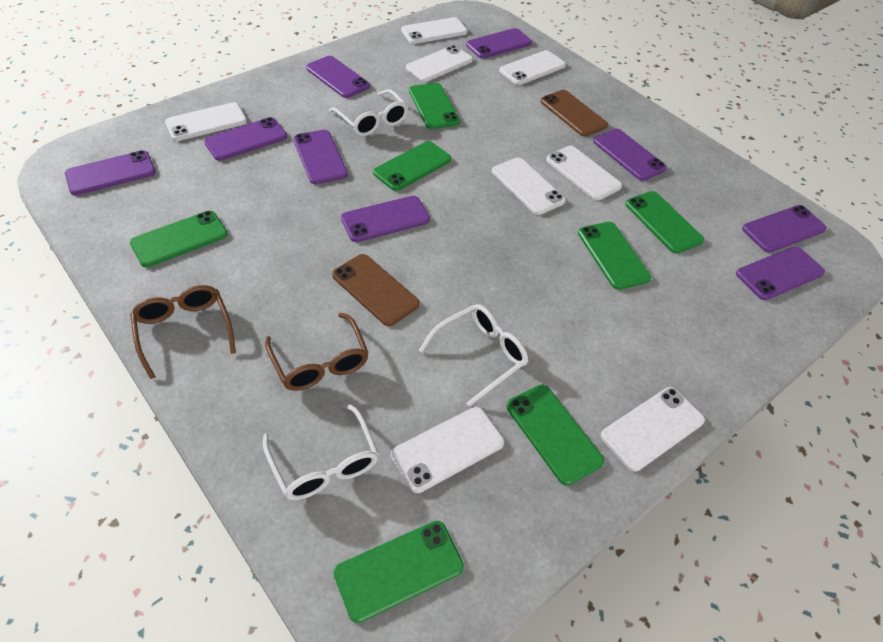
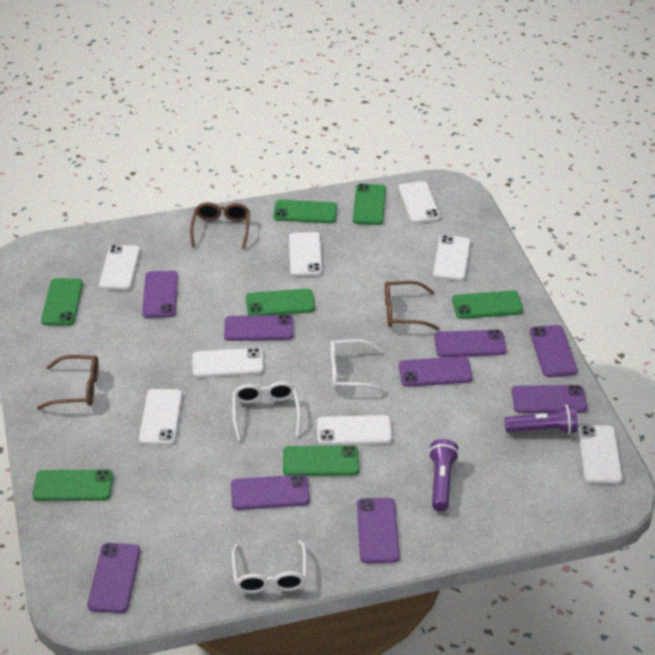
brown glasses: 2 -> 3
brown phone: 2 -> 0
purple flashlight: 0 -> 2

